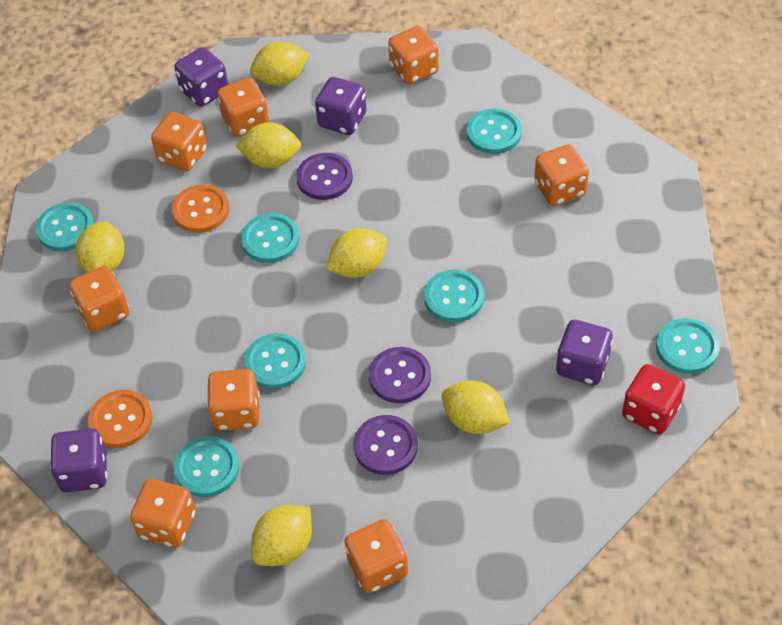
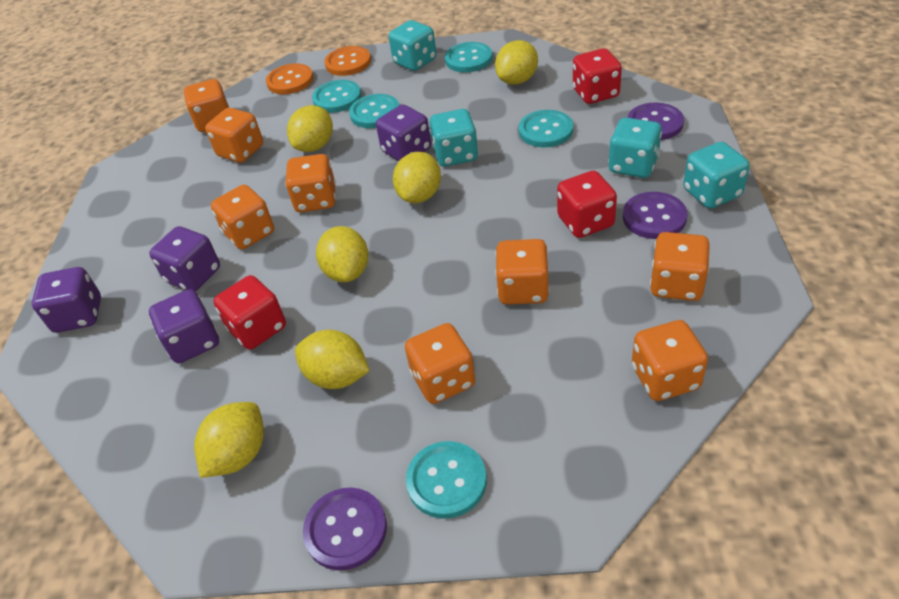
red dice: 1 -> 3
turquoise button: 7 -> 5
turquoise dice: 0 -> 4

